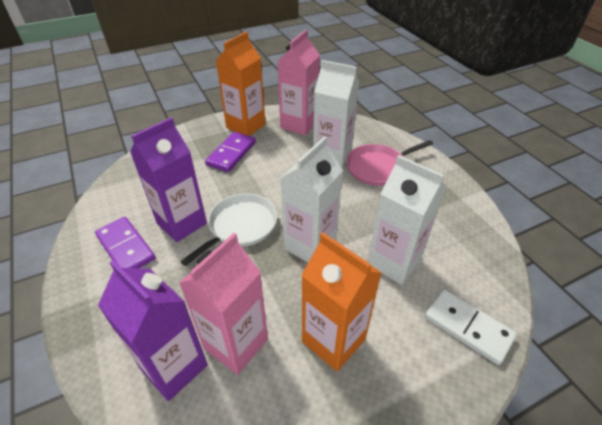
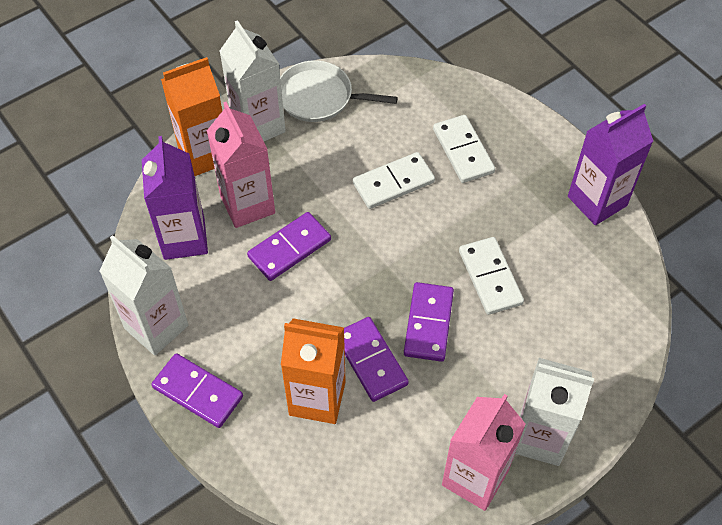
pink pan: 1 -> 0
purple domino: 2 -> 4
white domino: 1 -> 3

